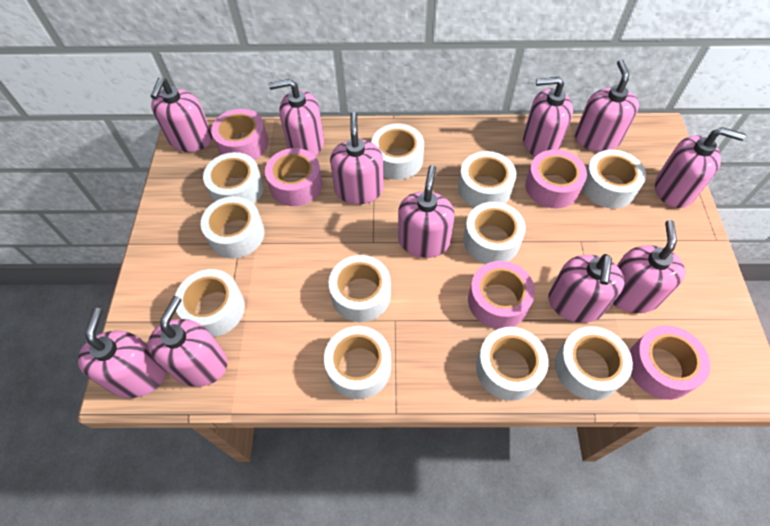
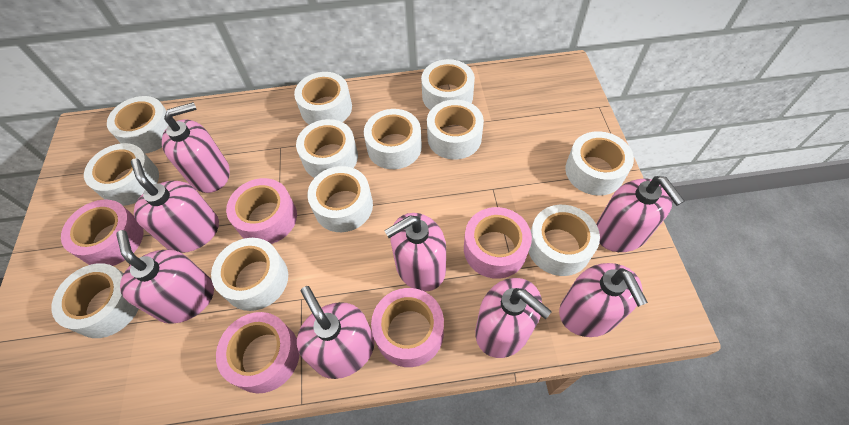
pink soap dispenser: 11 -> 8
white tape: 11 -> 12

